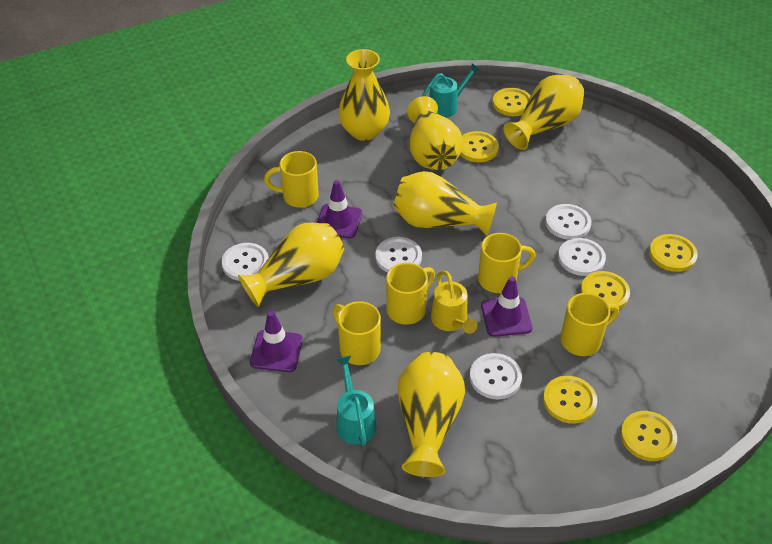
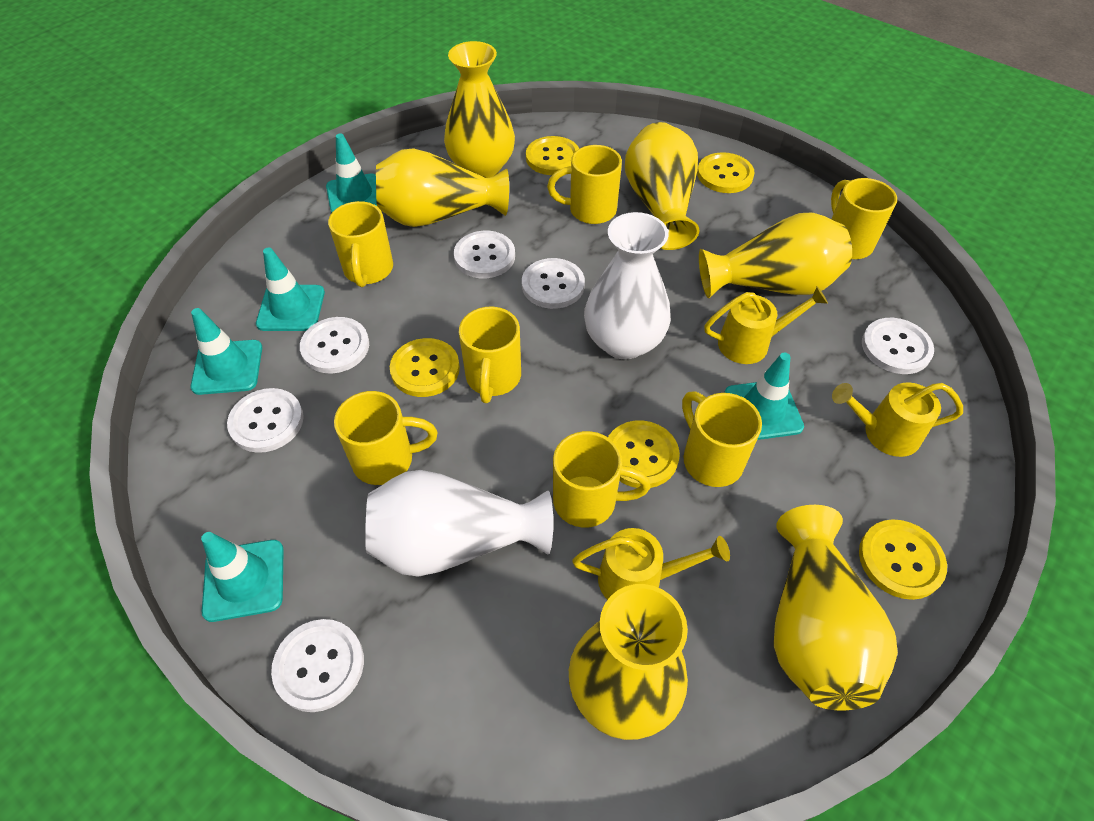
purple traffic cone: 3 -> 0
turquoise traffic cone: 0 -> 5
turquoise watering can: 2 -> 0
white button: 5 -> 6
white vase: 0 -> 2
yellow button: 6 -> 5
yellow mug: 5 -> 7
yellow watering can: 1 -> 3

